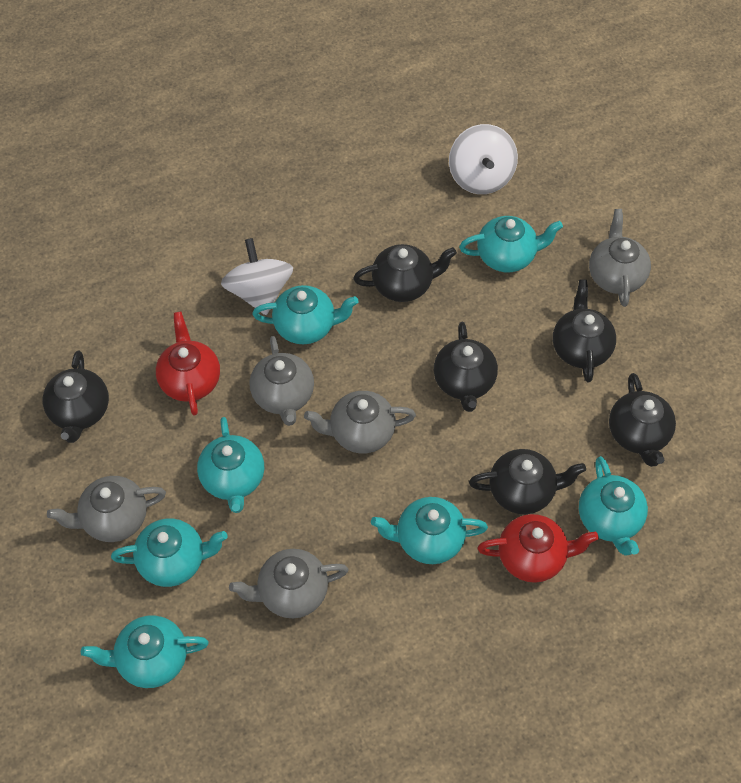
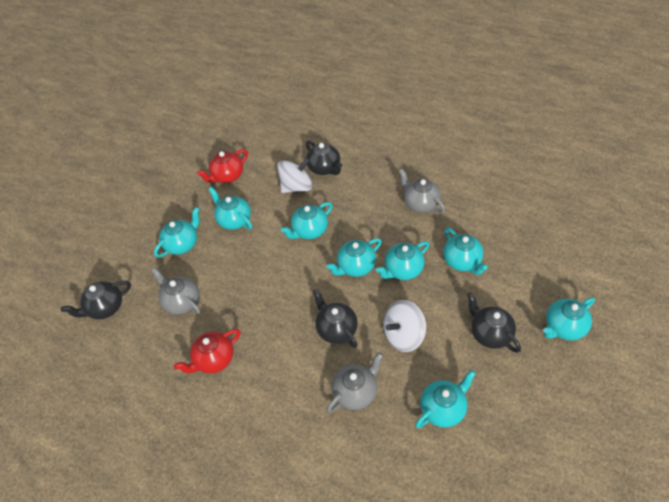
black teapot: 6 -> 4
grey teapot: 5 -> 3
turquoise teapot: 7 -> 8

